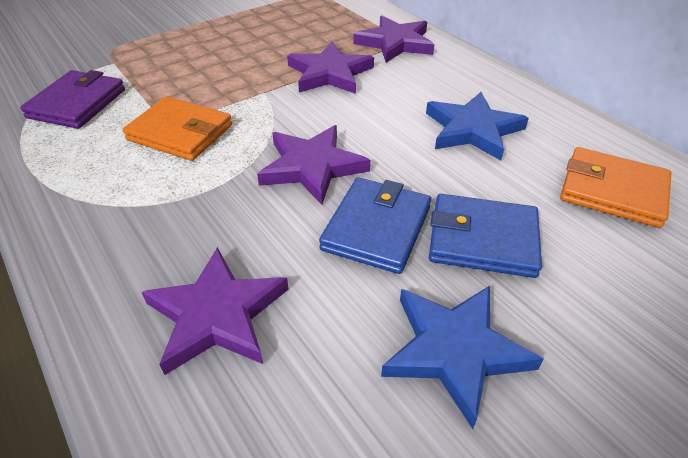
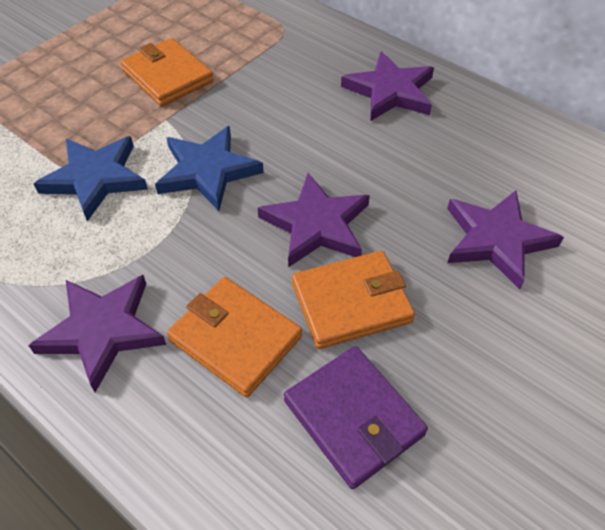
blue wallet: 2 -> 0
orange wallet: 2 -> 3

